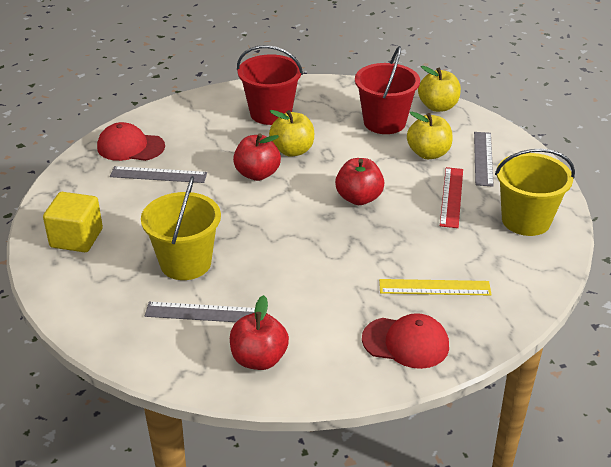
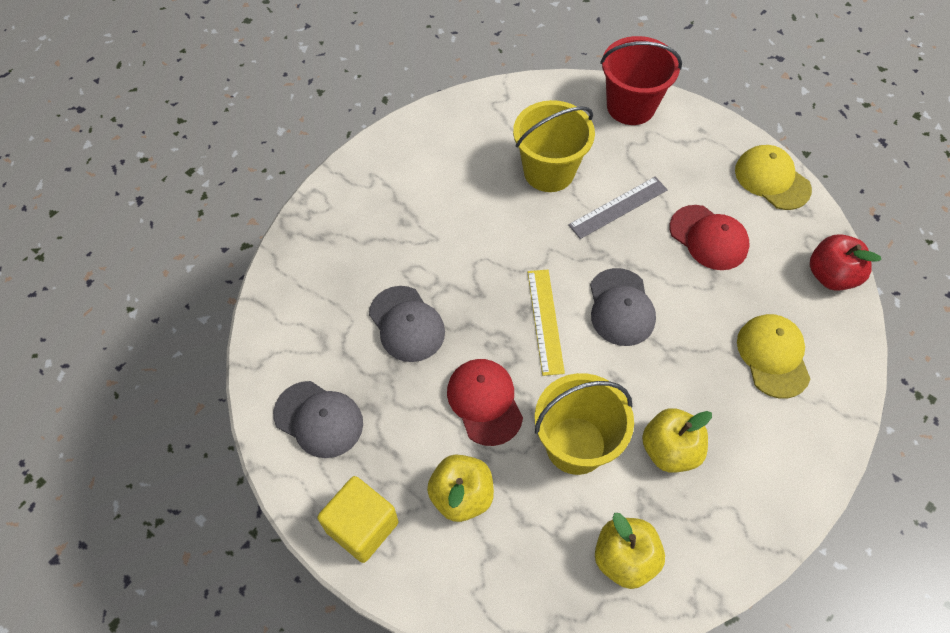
grey cap: 0 -> 3
grey ruler: 3 -> 1
red apple: 3 -> 1
red bucket: 2 -> 1
red ruler: 1 -> 0
yellow cap: 0 -> 2

